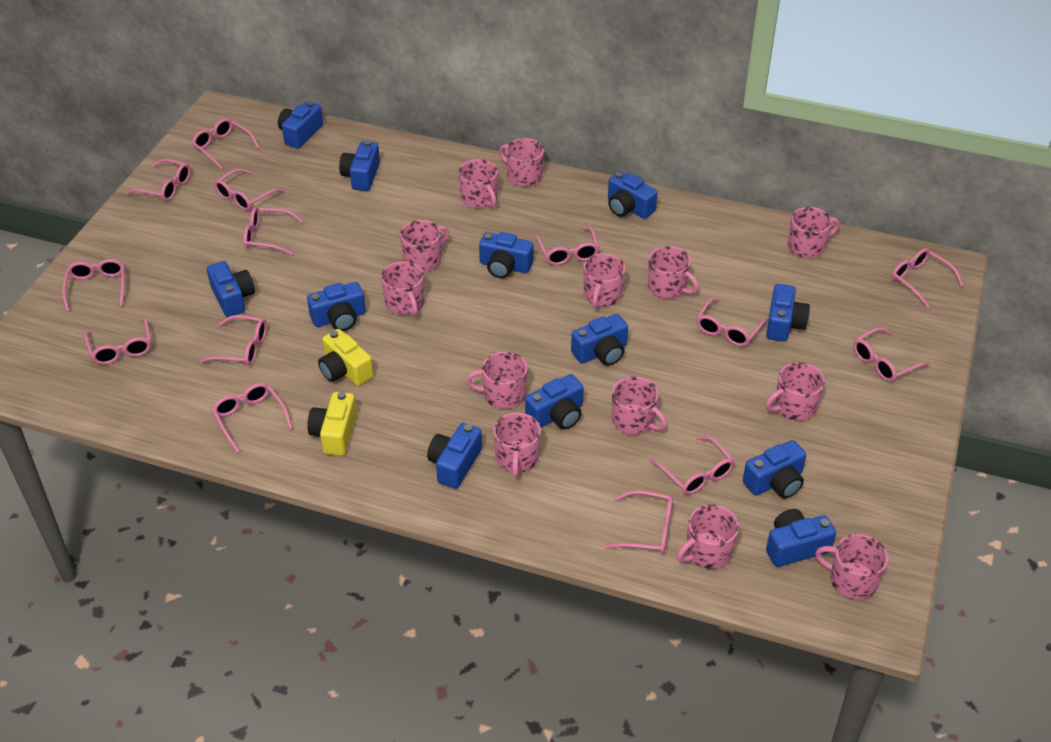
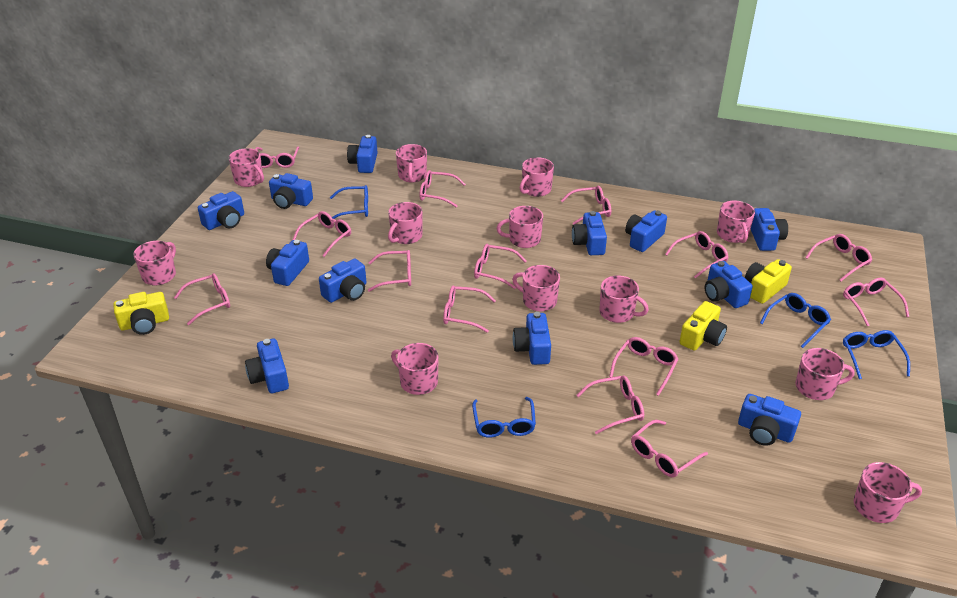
blue glasses: 0 -> 4
pink mug: 13 -> 12
yellow camera: 2 -> 3

